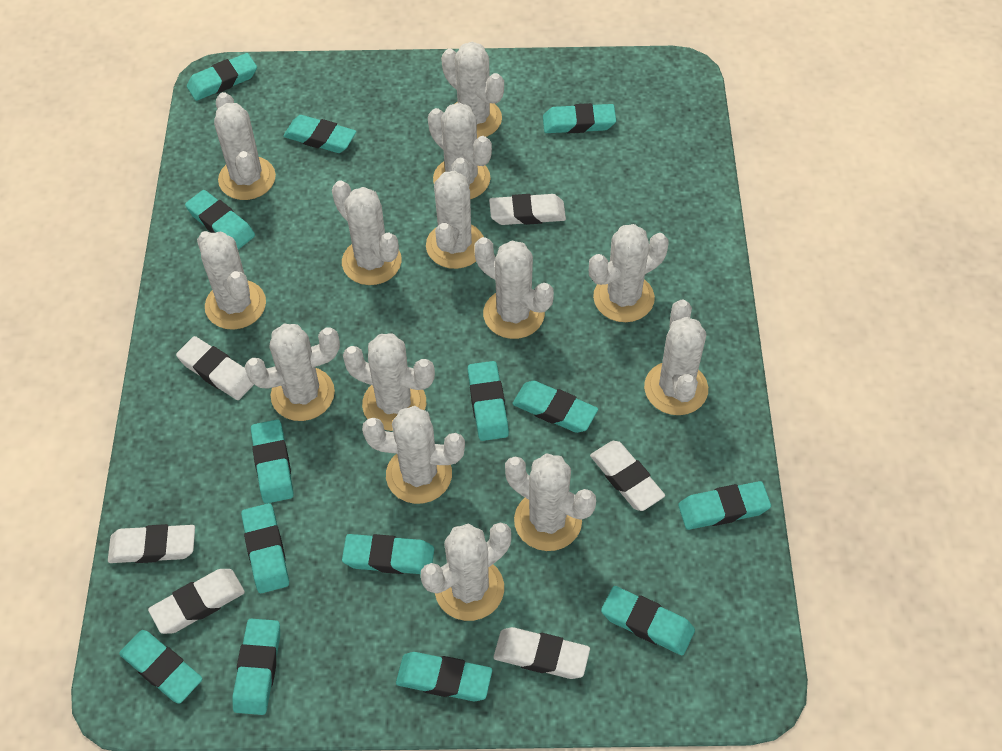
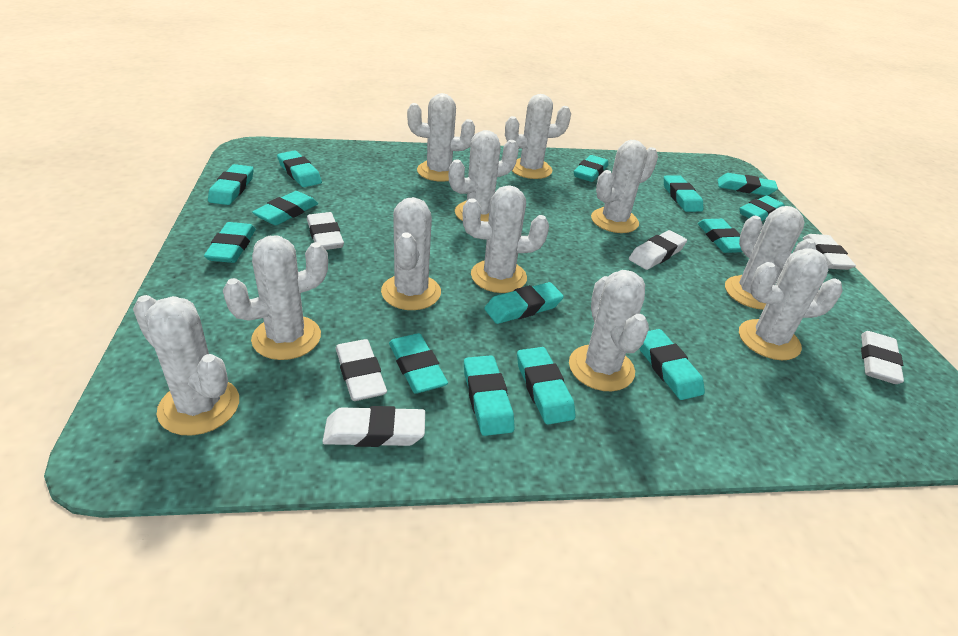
white cactus: 14 -> 11

